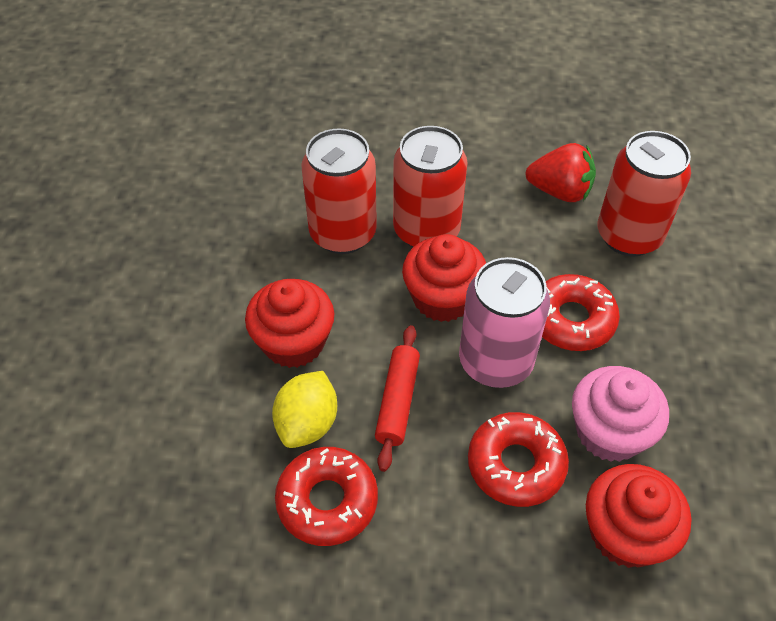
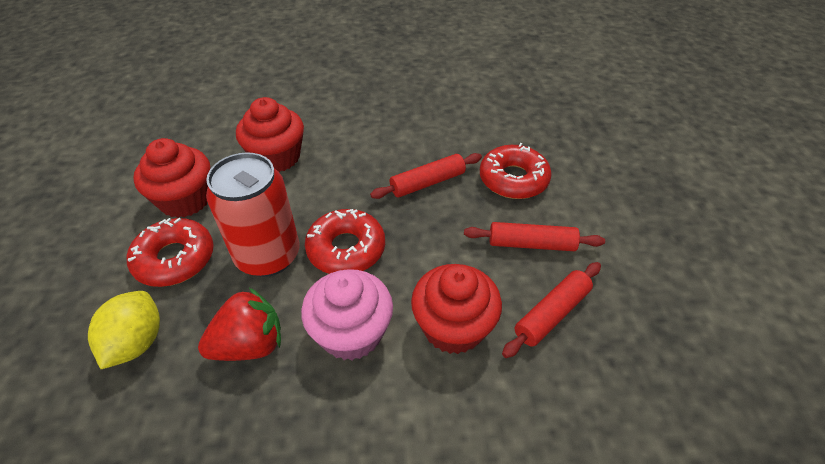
pink can: 1 -> 0
red can: 3 -> 1
red rolling pin: 1 -> 3

